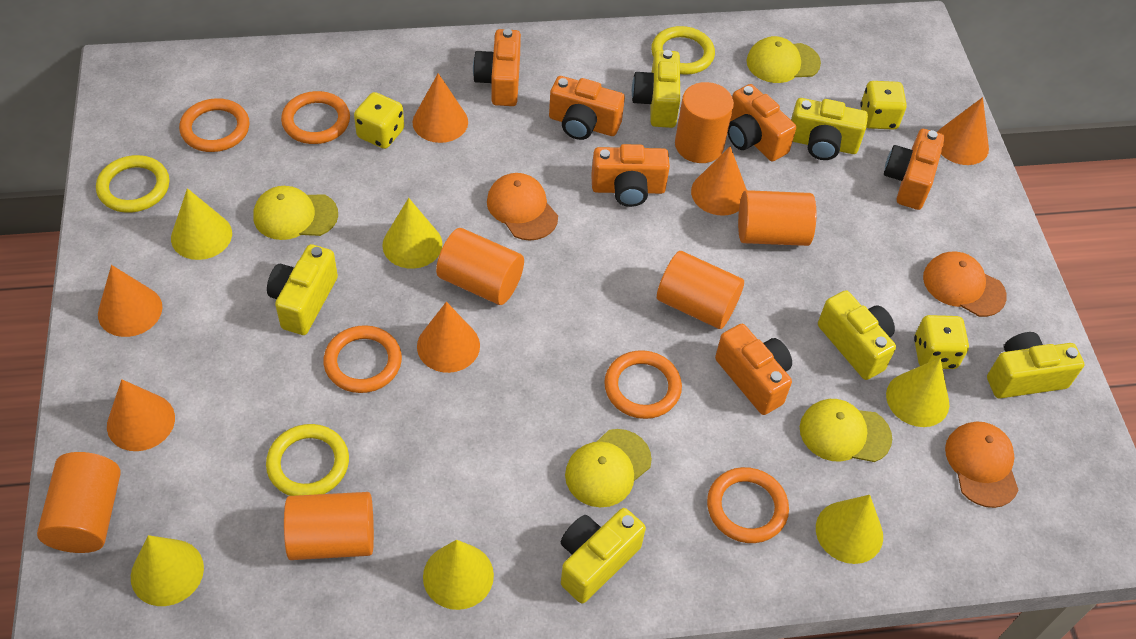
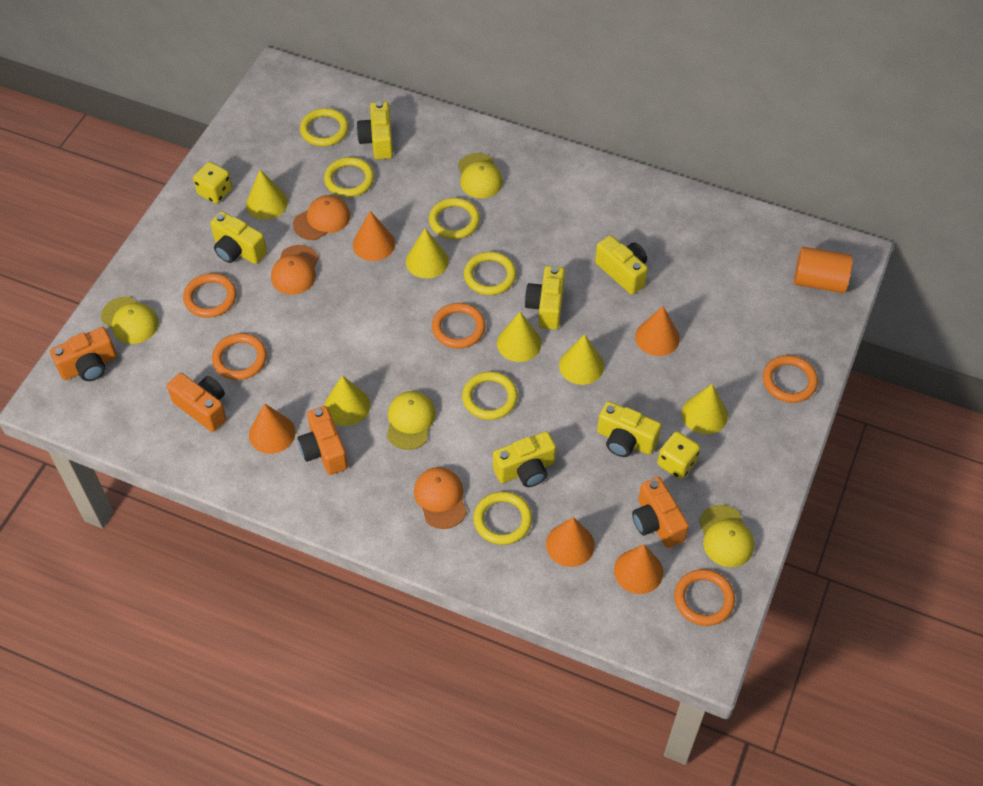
orange camera: 6 -> 4
orange cone: 6 -> 5
orange cylinder: 6 -> 1
yellow dice: 3 -> 2
yellow ring: 3 -> 6

